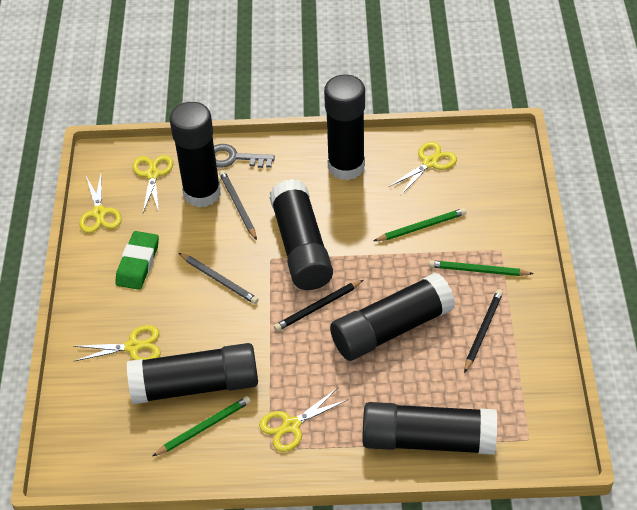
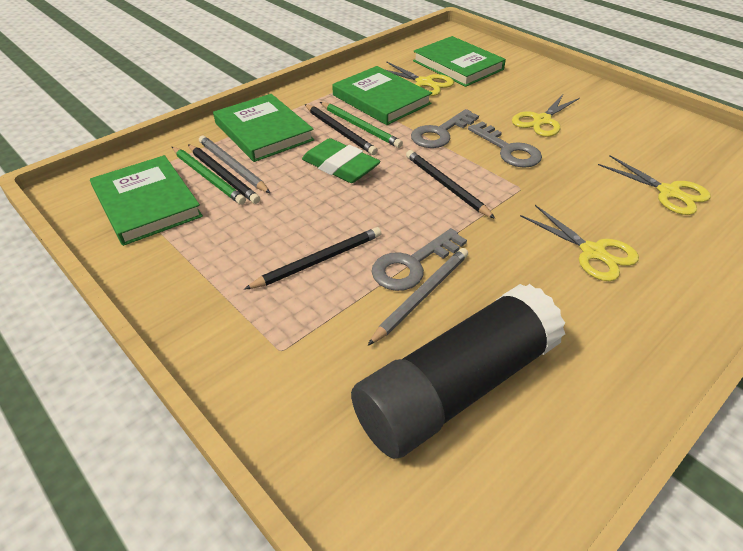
black glue stick: 6 -> 1
black pencil: 2 -> 4
green book: 0 -> 4
green pencil: 3 -> 2
grey key: 1 -> 3
yellow scissors: 5 -> 4

